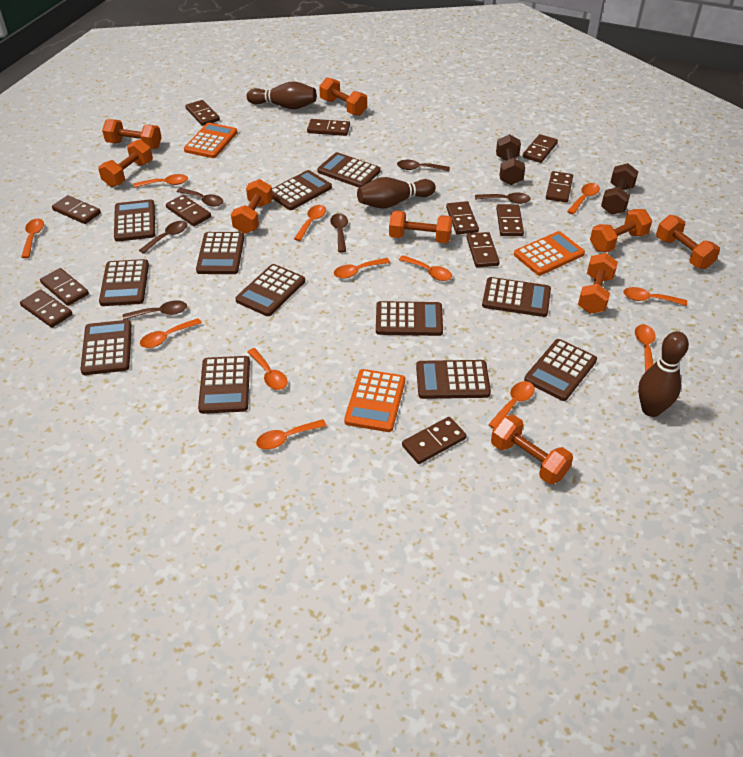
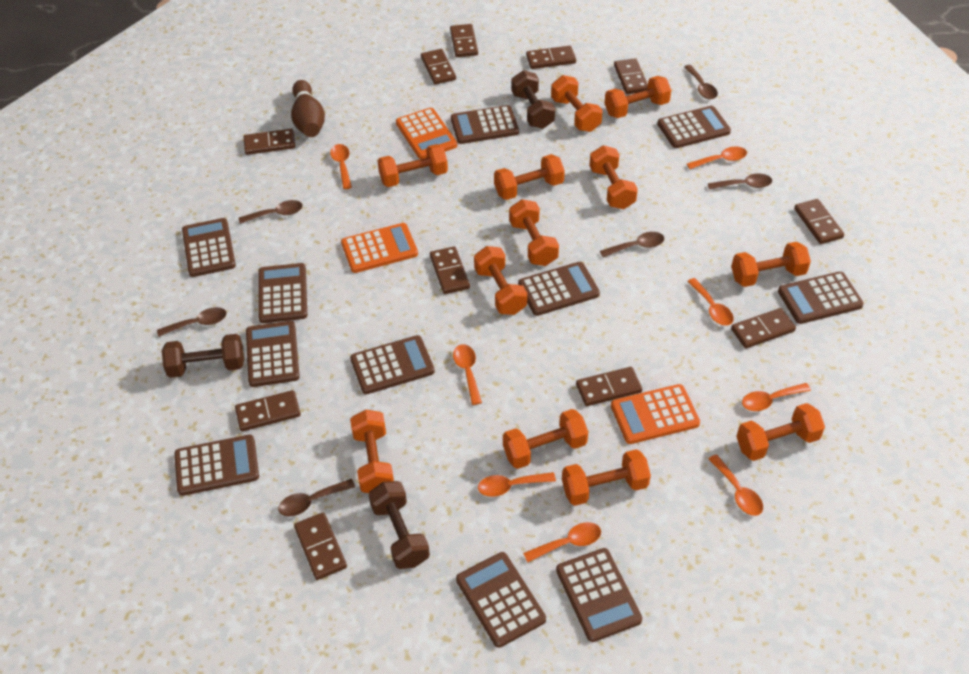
brown bowling pin: 3 -> 1
brown calculator: 12 -> 11
brown domino: 12 -> 11
brown dumbbell: 2 -> 3
orange dumbbell: 9 -> 12
orange spoon: 12 -> 8

